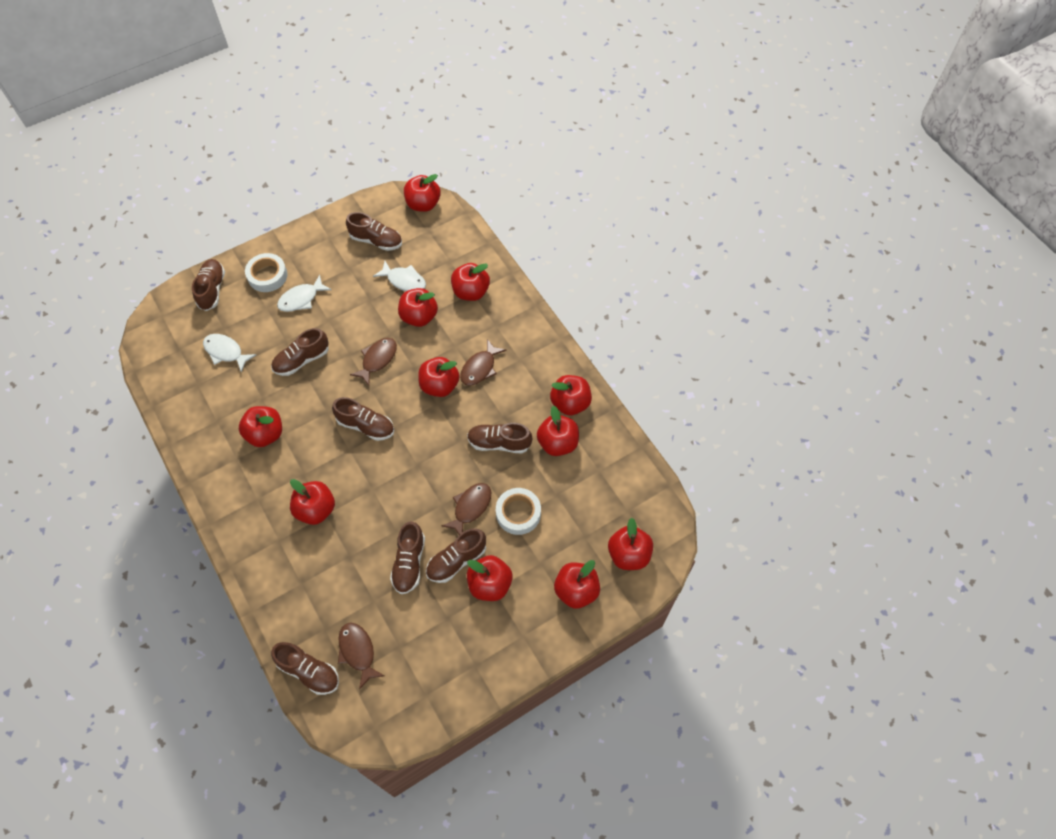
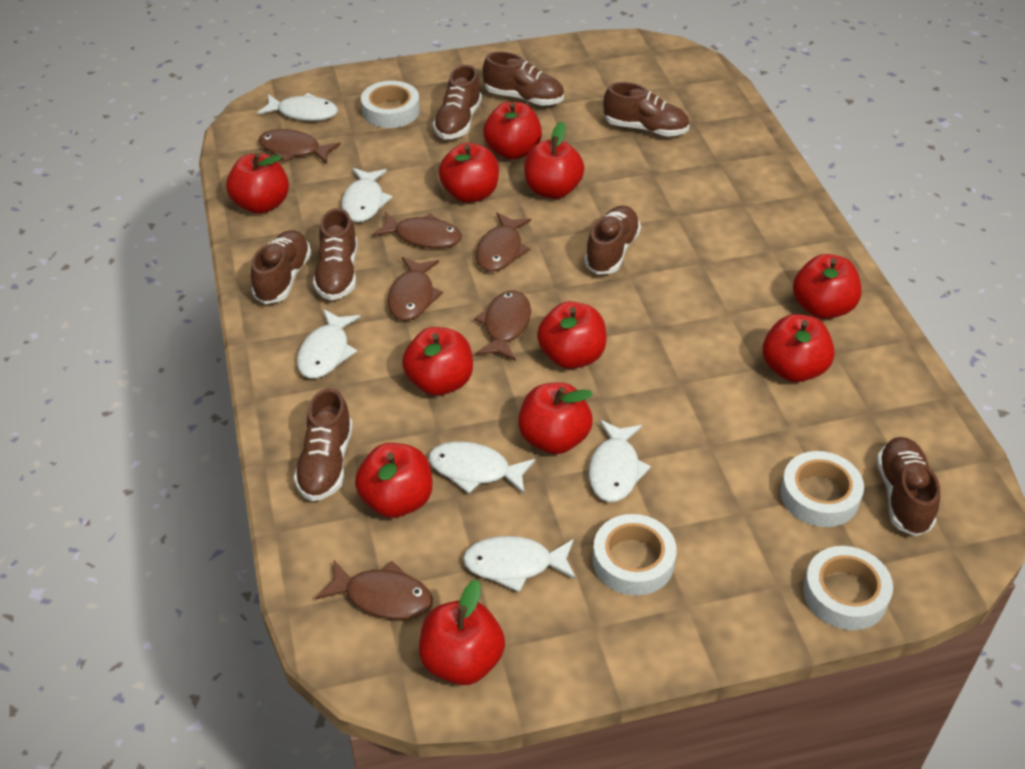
brown fish: 4 -> 6
white fish: 3 -> 6
white tape: 2 -> 4

